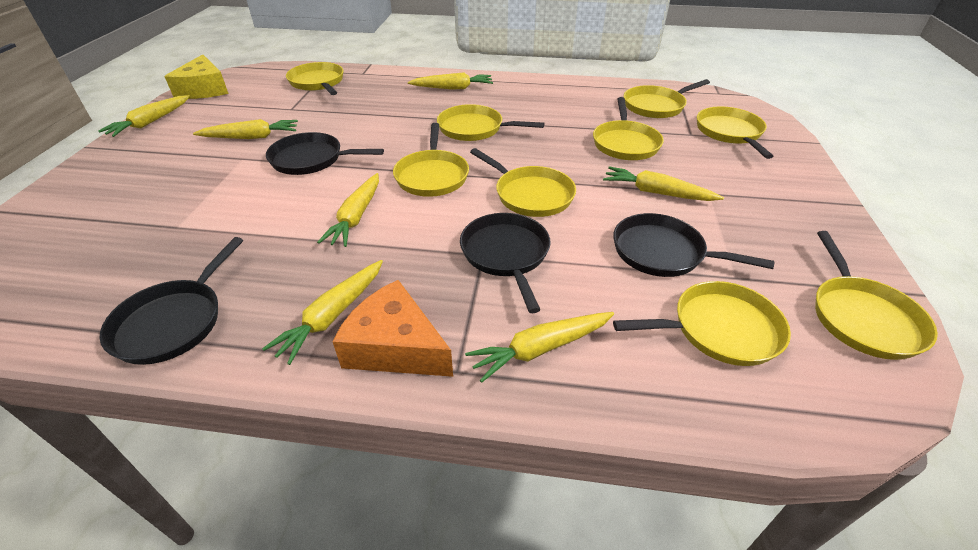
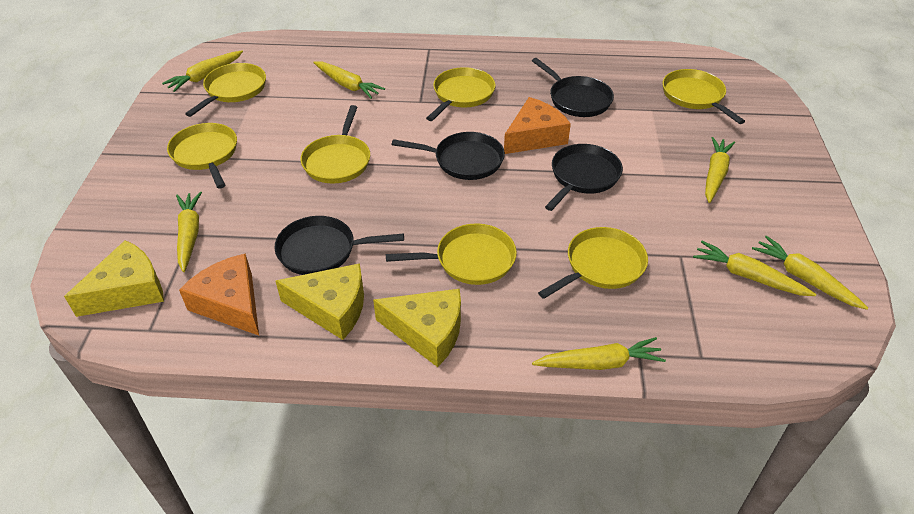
orange cheese: 1 -> 2
yellow cheese: 1 -> 3
yellow pan: 9 -> 7

